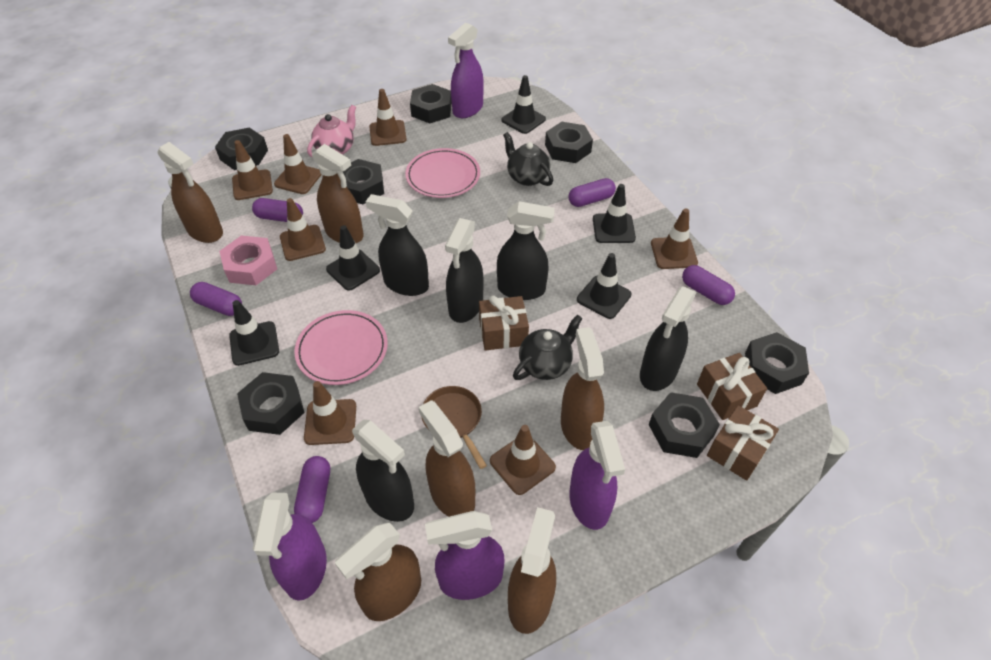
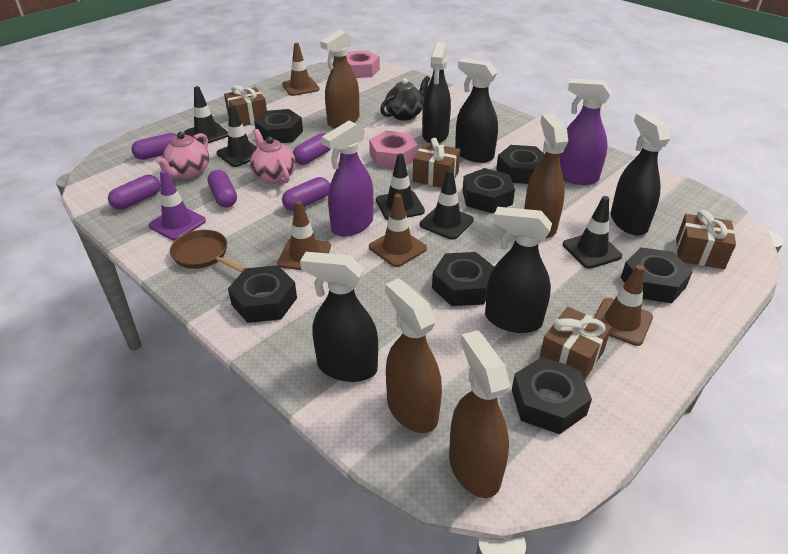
black teapot: 2 -> 1
brown gift: 3 -> 4
brown spray bottle: 6 -> 4
brown traffic cone: 7 -> 4
pink nut: 1 -> 2
pink plate: 2 -> 0
pink teapot: 1 -> 2
purple spray bottle: 4 -> 2
purple traffic cone: 0 -> 1

